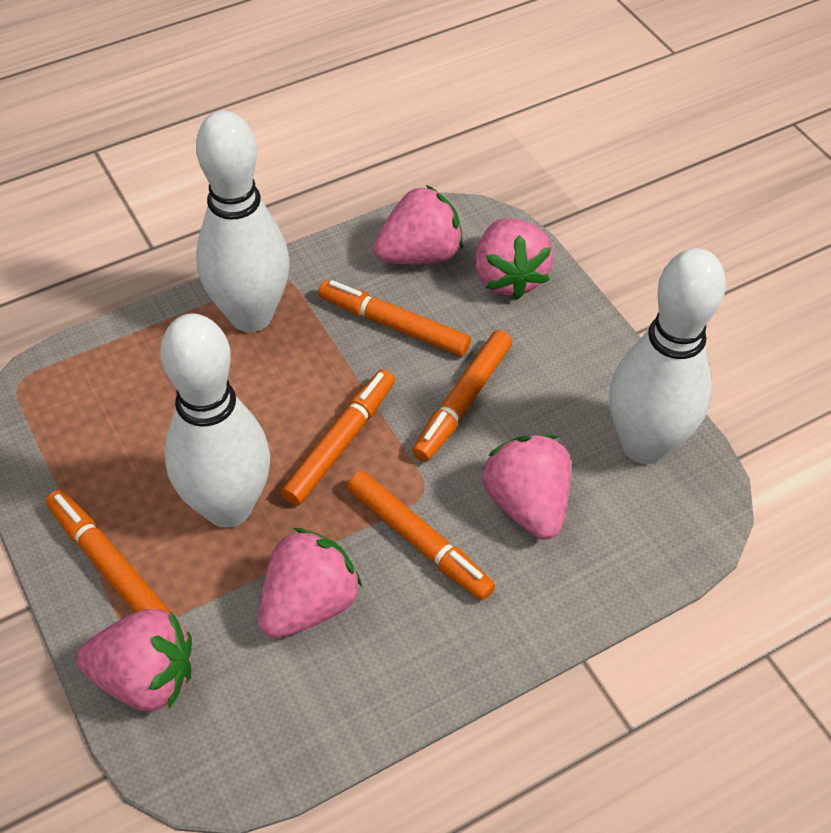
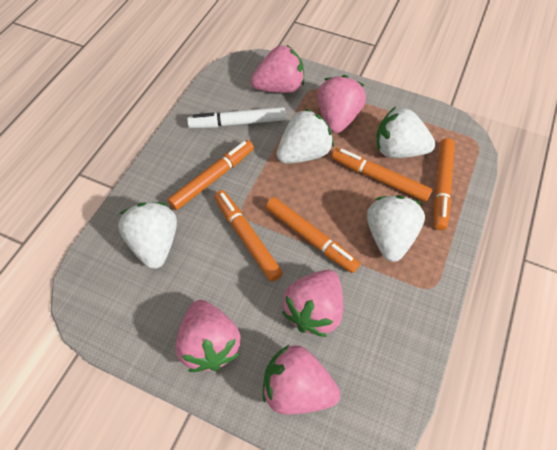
white bowling pin: 3 -> 0
white marker: 0 -> 1
white strawberry: 0 -> 4

